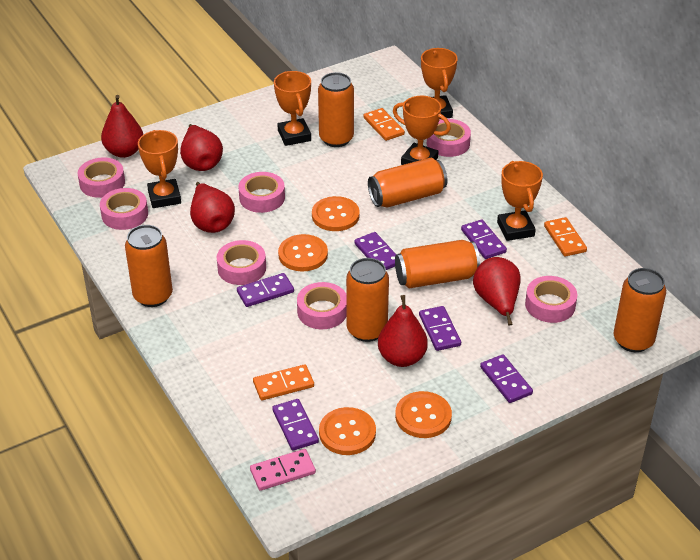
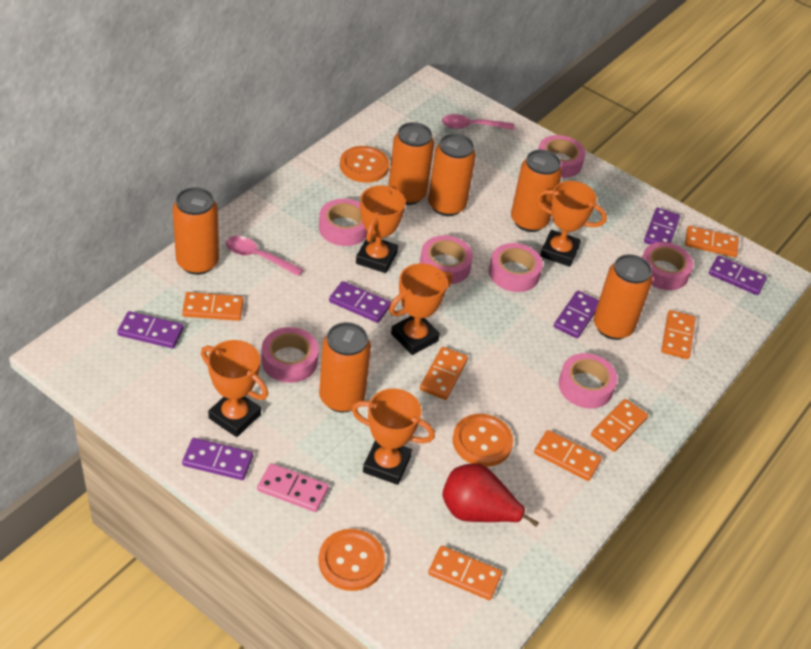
orange button: 4 -> 3
orange domino: 3 -> 7
pink spoon: 0 -> 2
red pear: 5 -> 1

